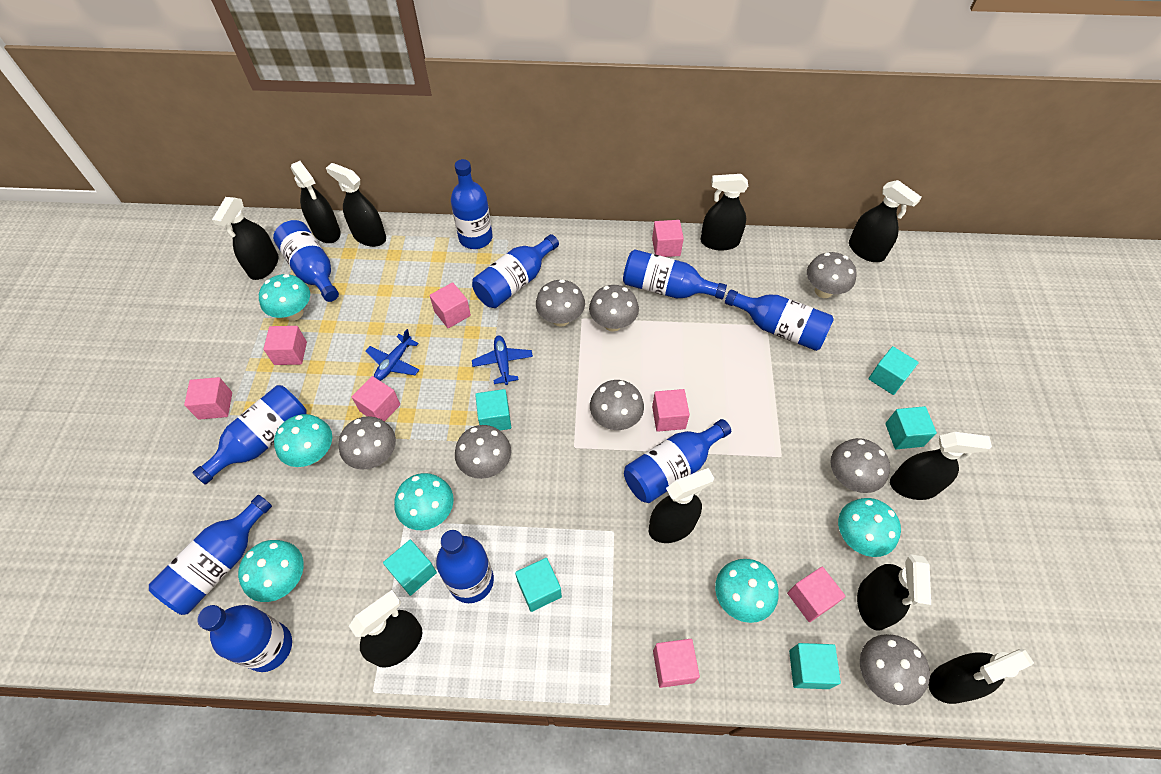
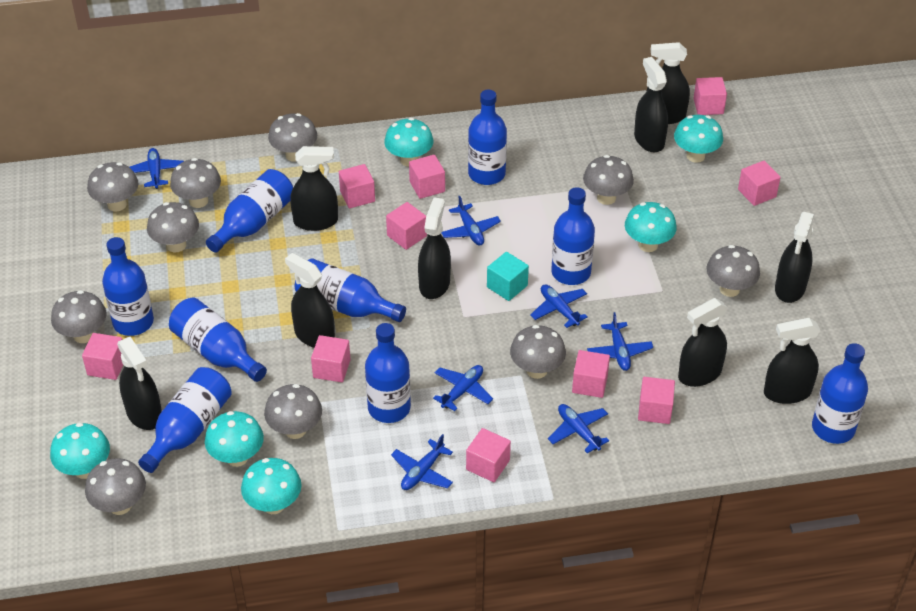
black spray bottle: 10 -> 9
blue bottle: 10 -> 9
blue plane: 2 -> 7
grey mushroom: 8 -> 10
pink cube: 8 -> 10
turquoise cube: 6 -> 1

